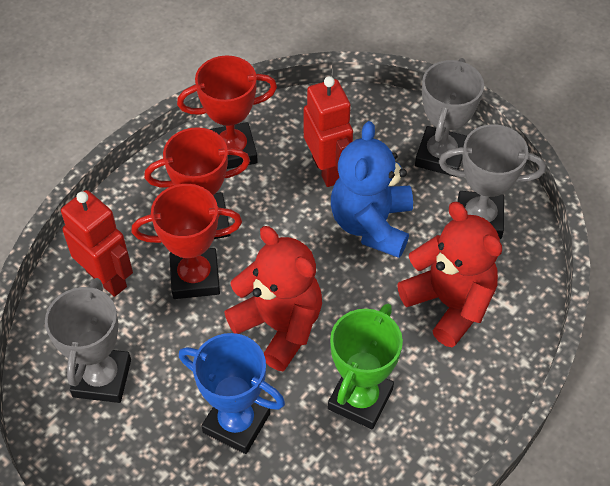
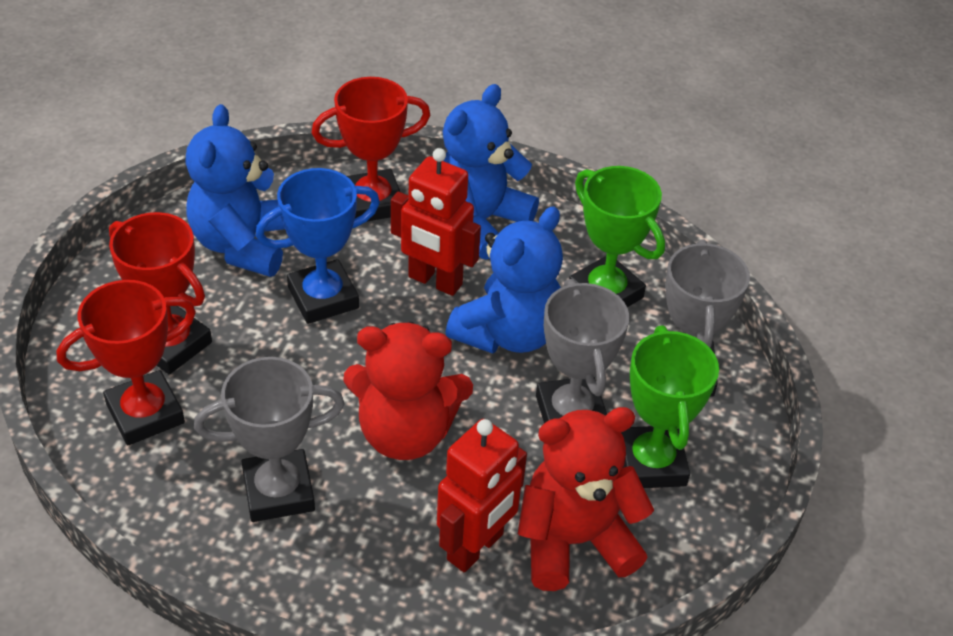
blue teddy bear: 1 -> 3
green trophy: 1 -> 2

